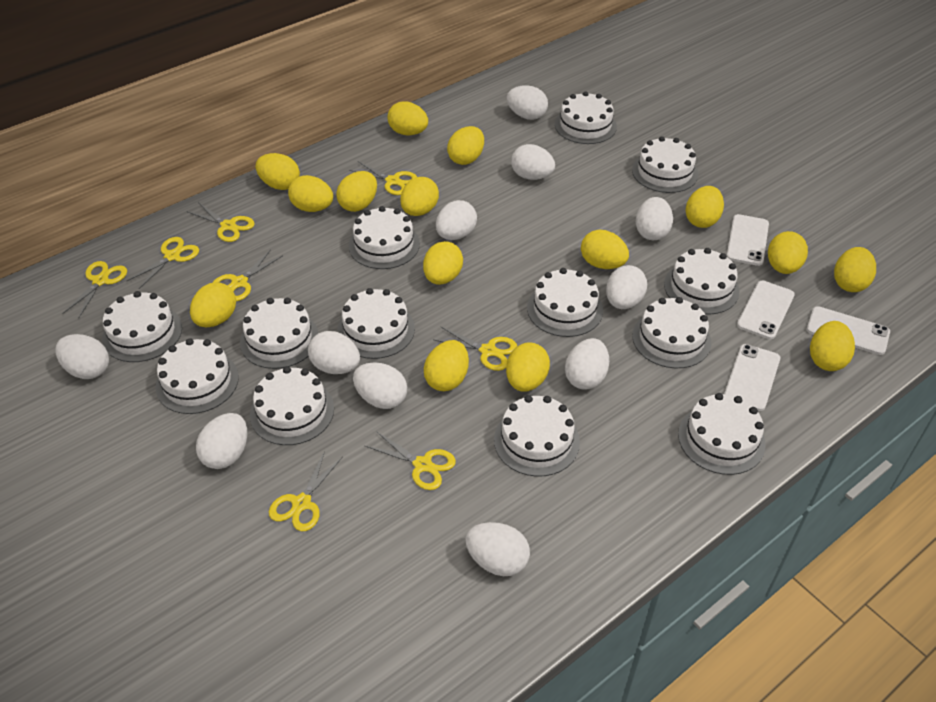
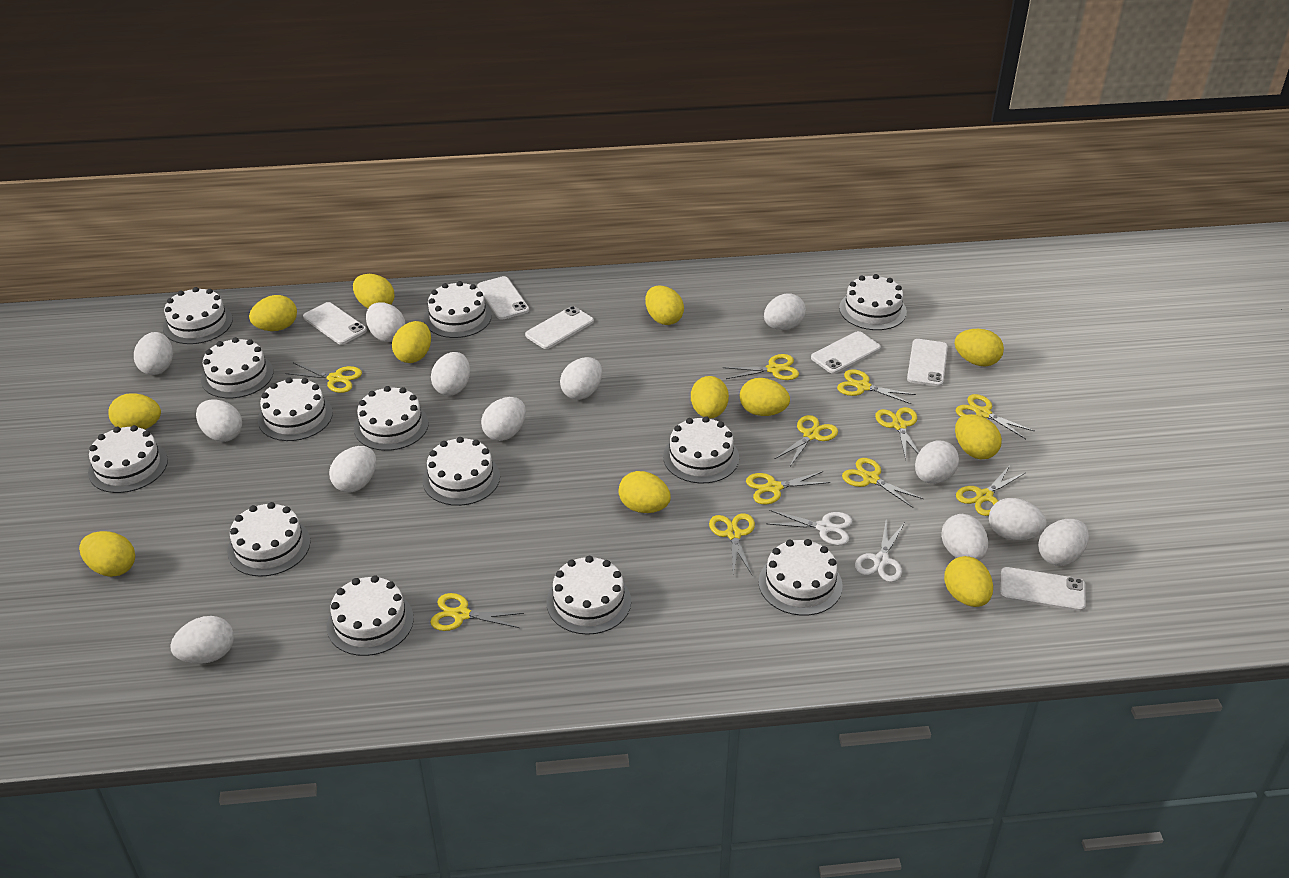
white egg: 11 -> 13
white phone: 4 -> 6
white scissors: 0 -> 2
yellow egg: 15 -> 12
yellow scissors: 8 -> 11

